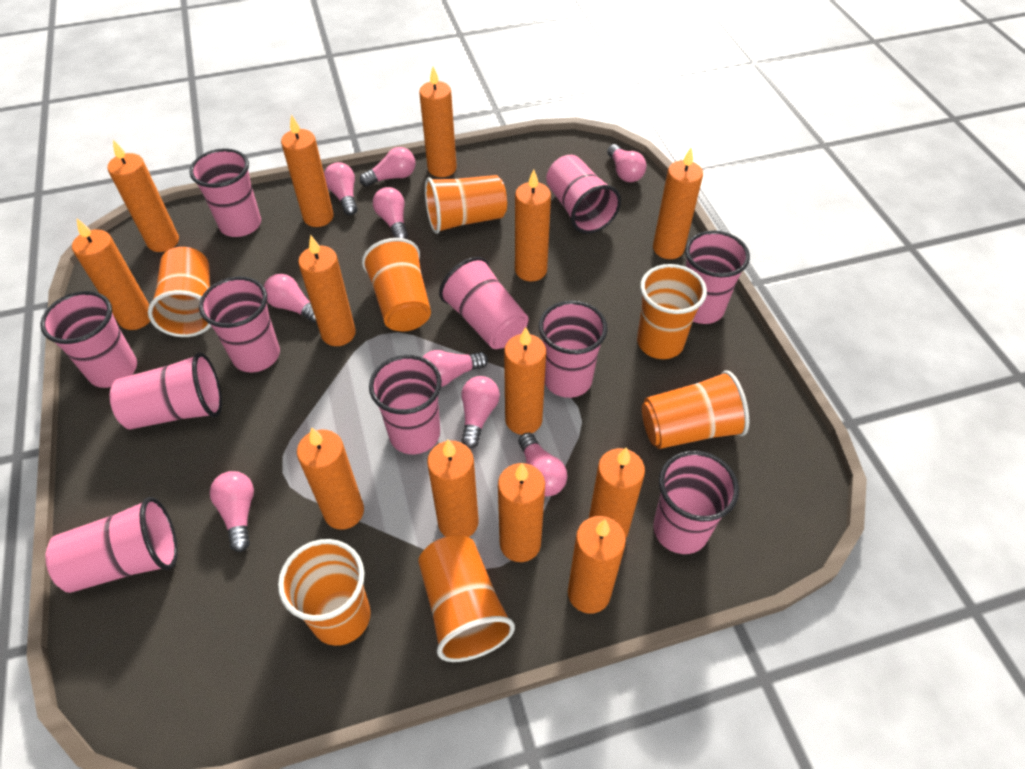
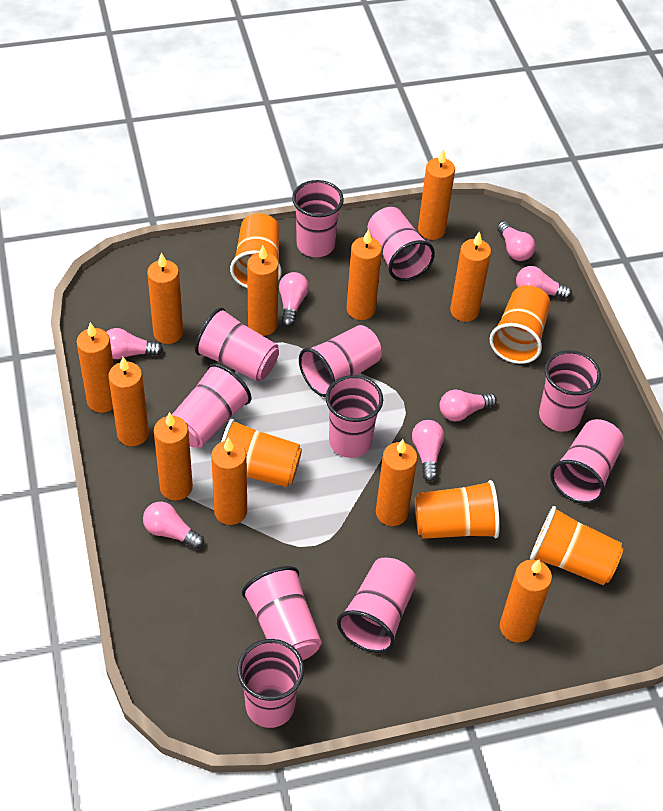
orange candle: 13 -> 11
orange cup: 7 -> 5
pink light bulb: 9 -> 7

